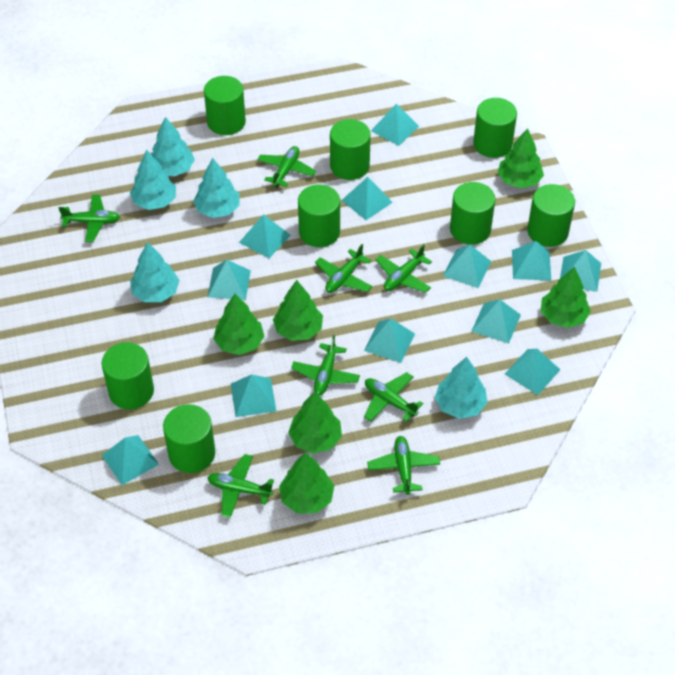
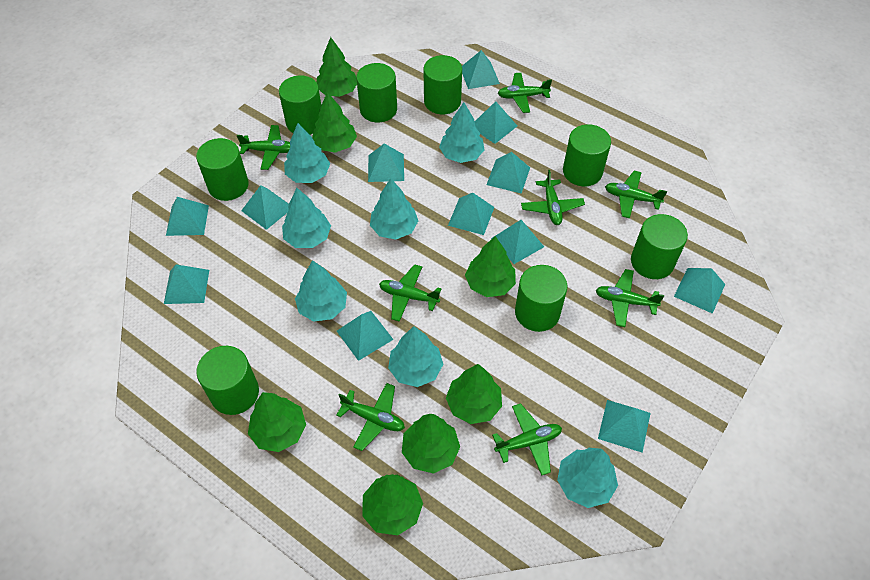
green tree: 6 -> 7
turquoise tree: 5 -> 7

